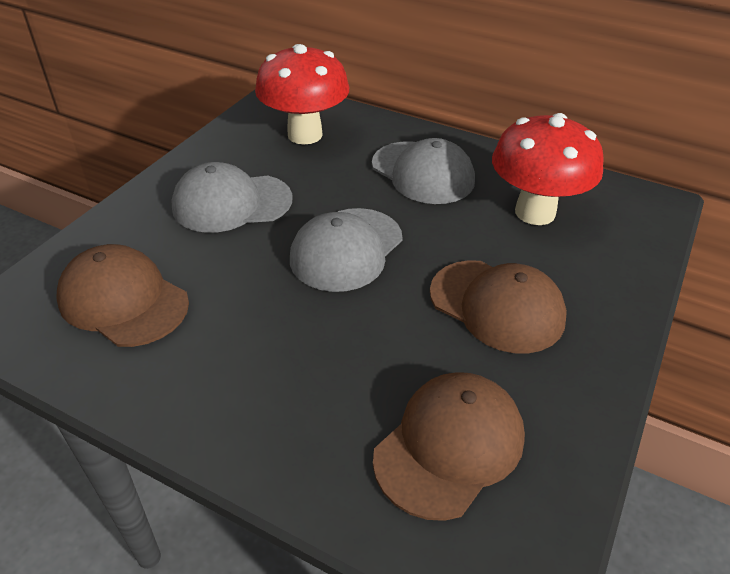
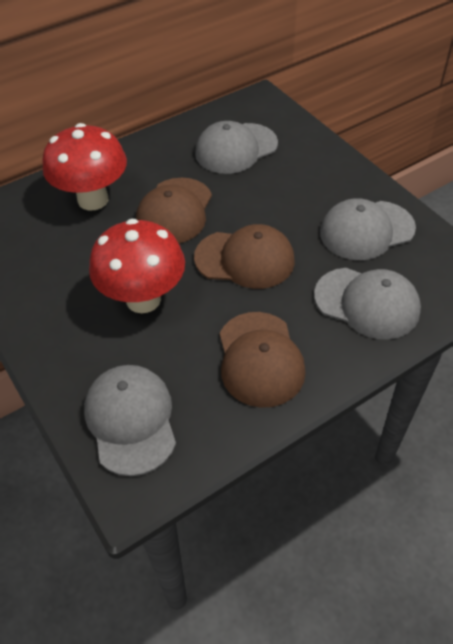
grey cap: 3 -> 4

